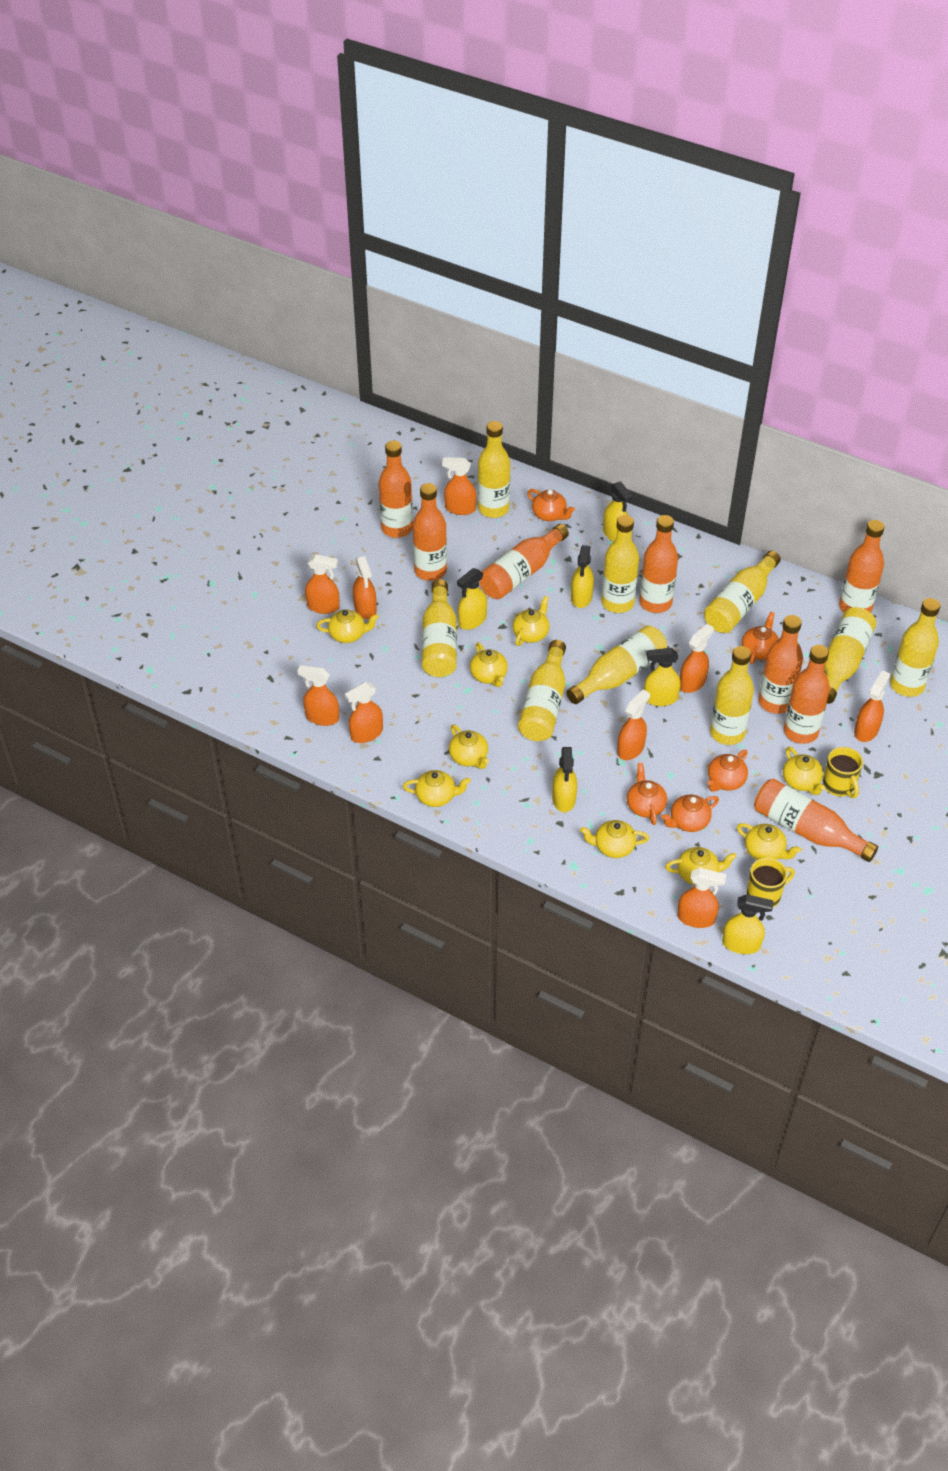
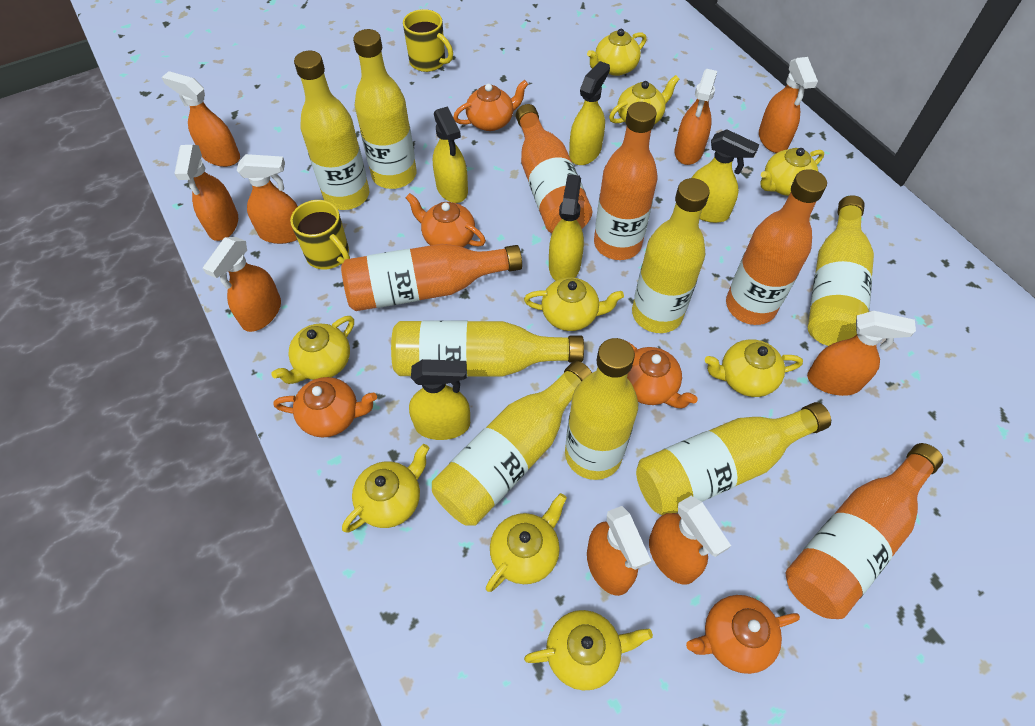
orange bottle: 8 -> 5
yellow bottle: 9 -> 8
yellow spray bottle: 6 -> 5

